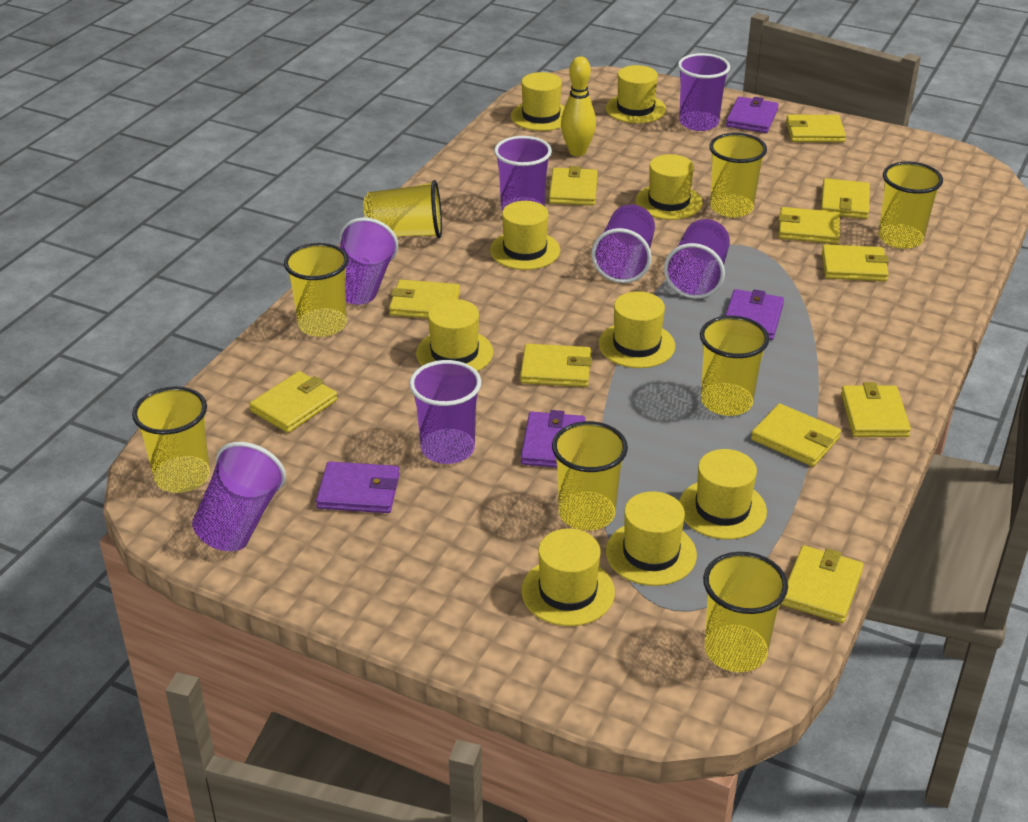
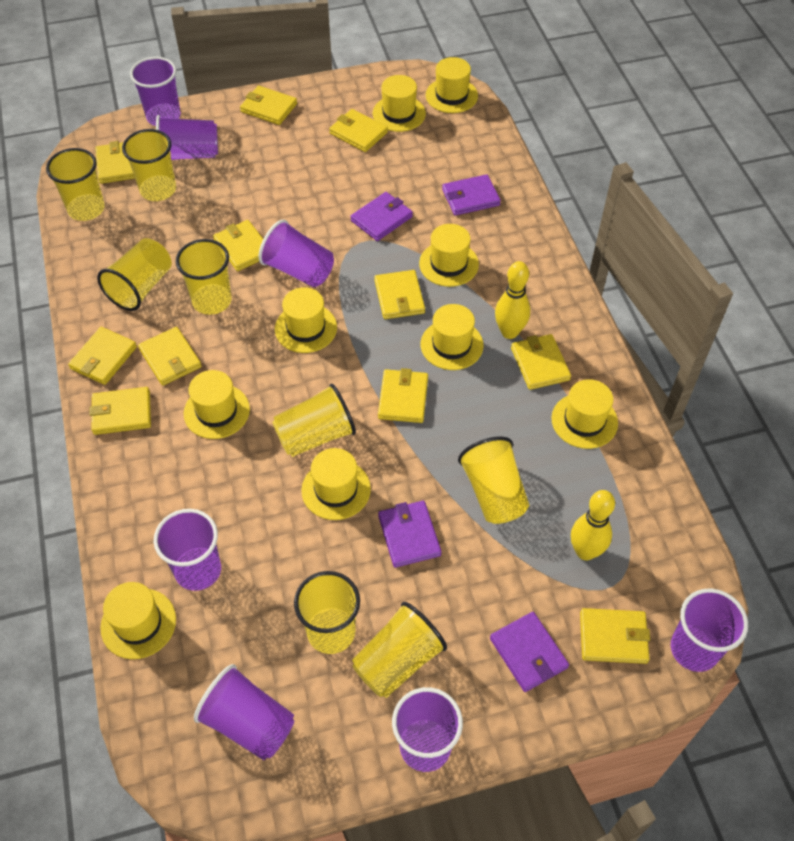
yellow bowling pin: 1 -> 2

